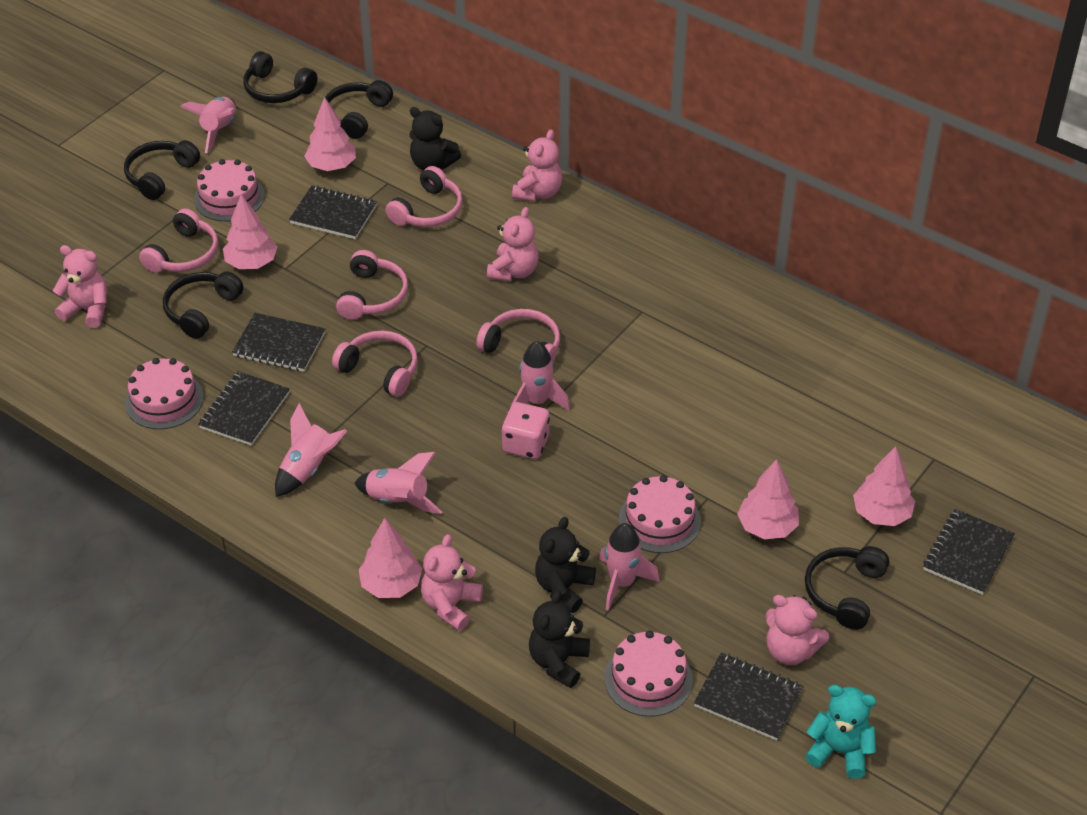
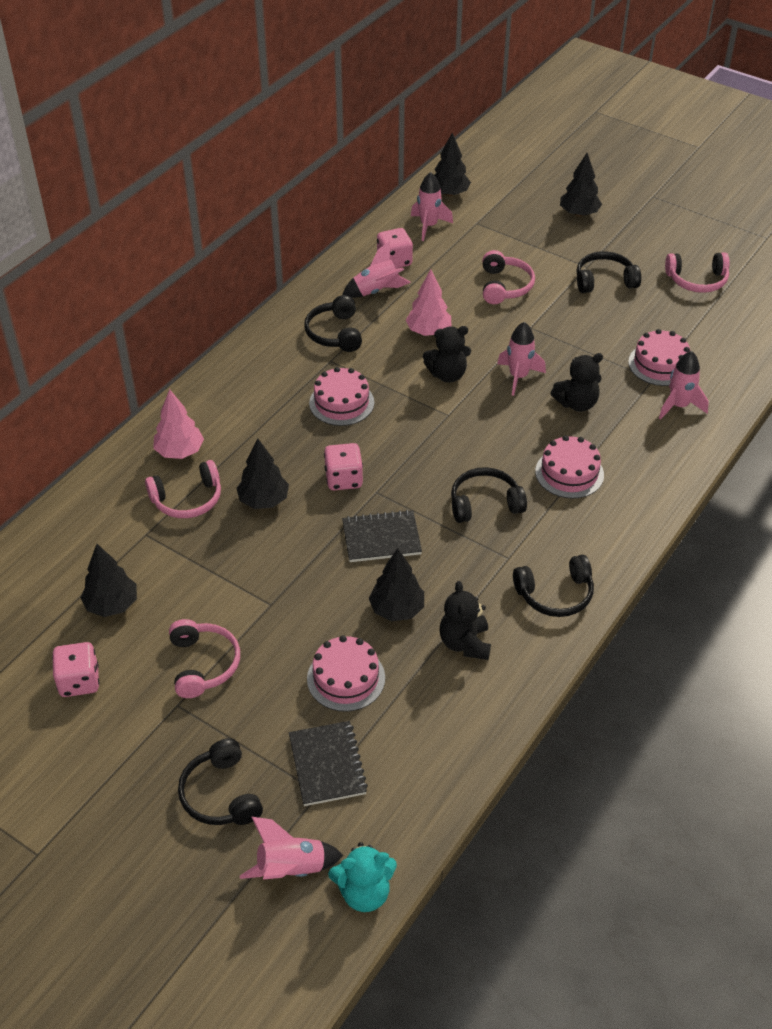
black notebook: 5 -> 2
black tree: 0 -> 5
pink dice: 1 -> 3
pink headphones: 5 -> 4
pink teddy bear: 5 -> 0
pink tree: 5 -> 2

